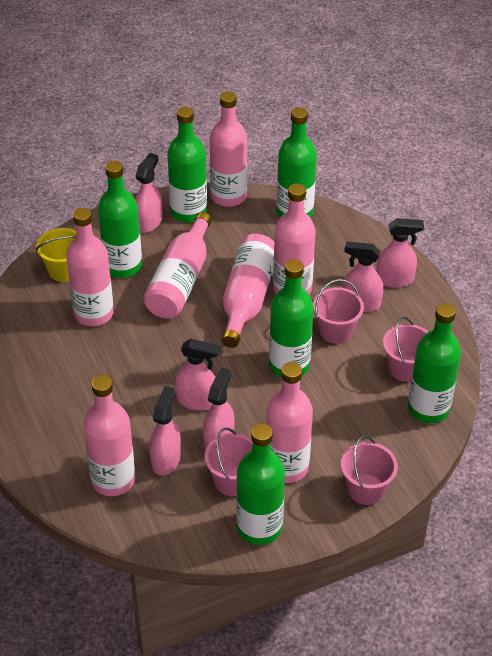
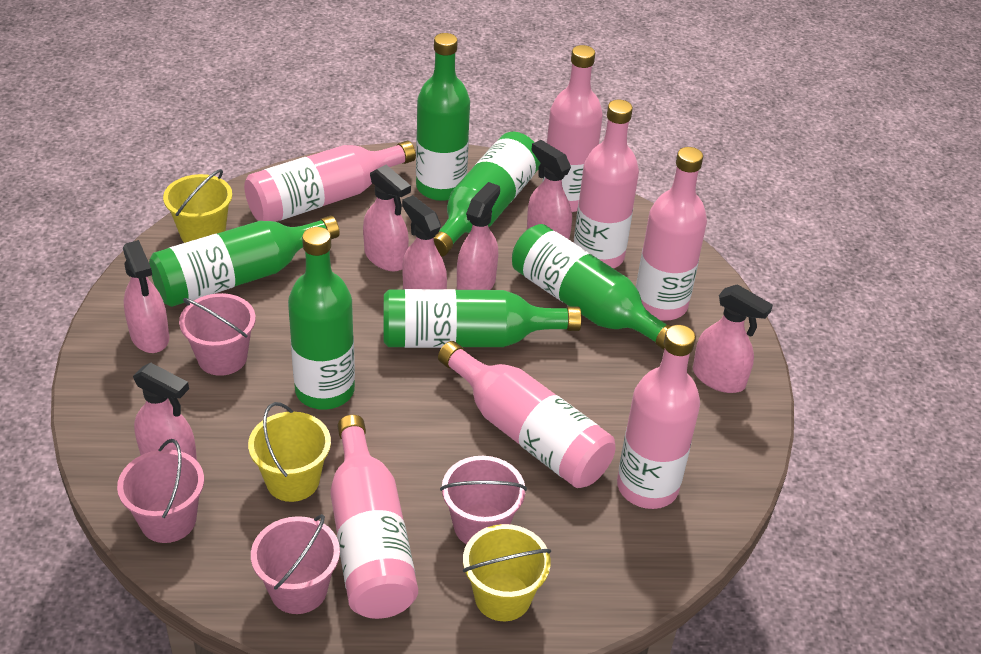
pink spray bottle: 6 -> 7
yellow bucket: 1 -> 3

